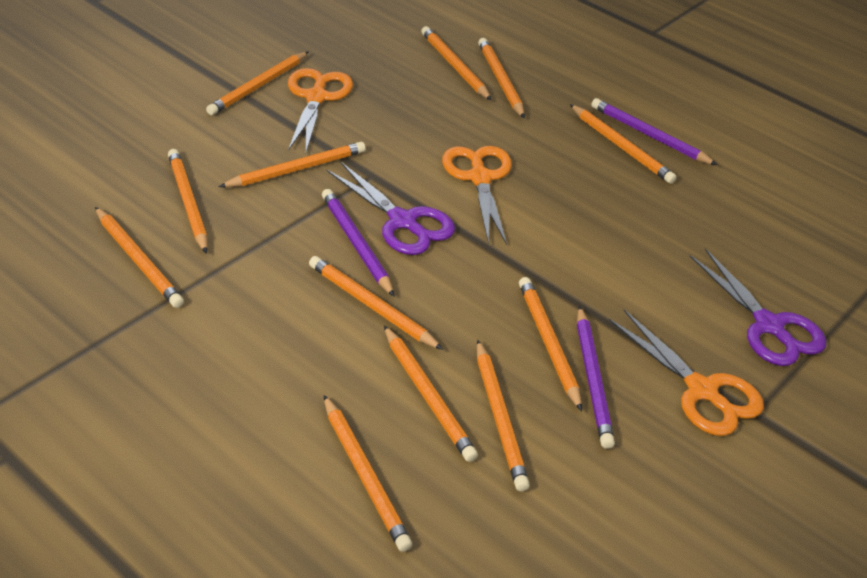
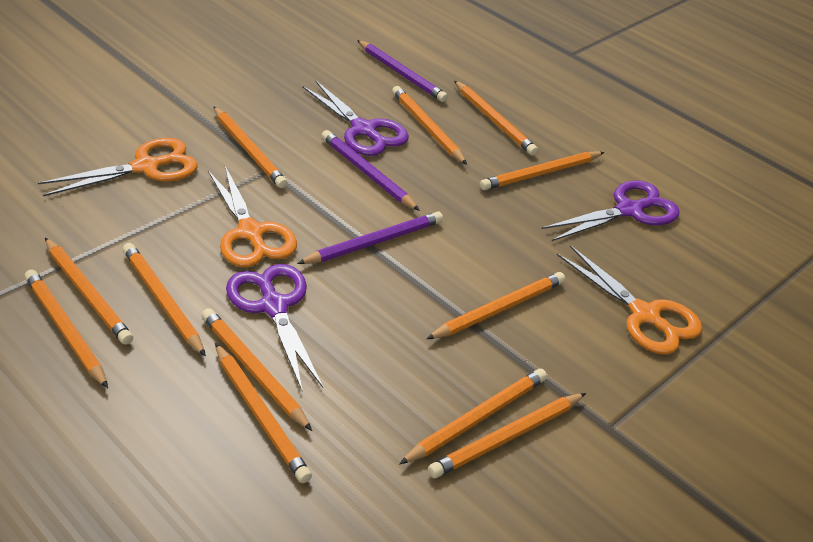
purple scissors: 2 -> 3

